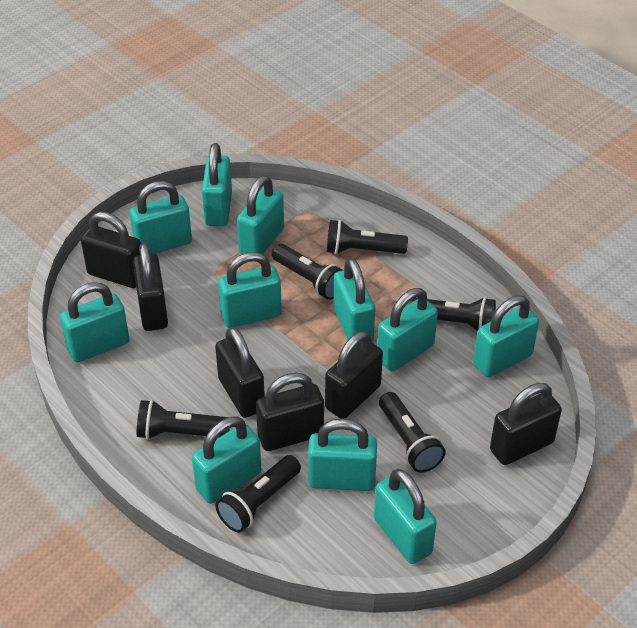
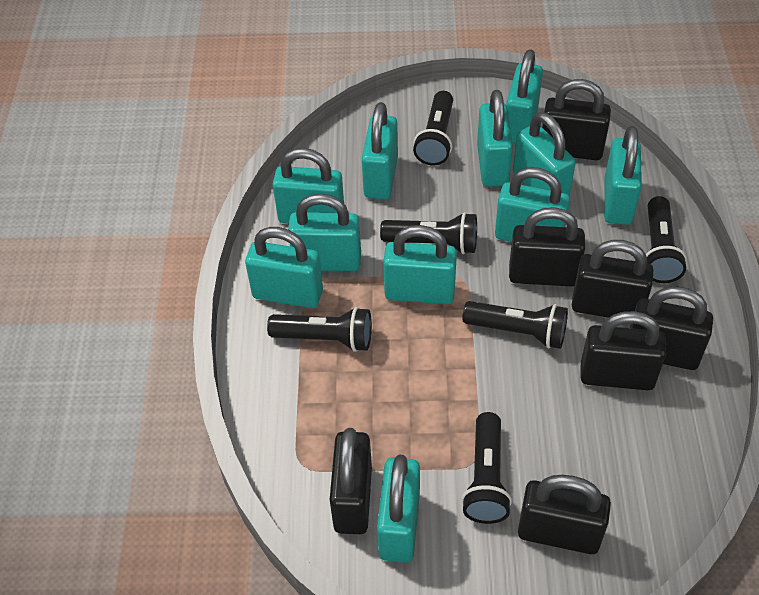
black padlock: 6 -> 7

